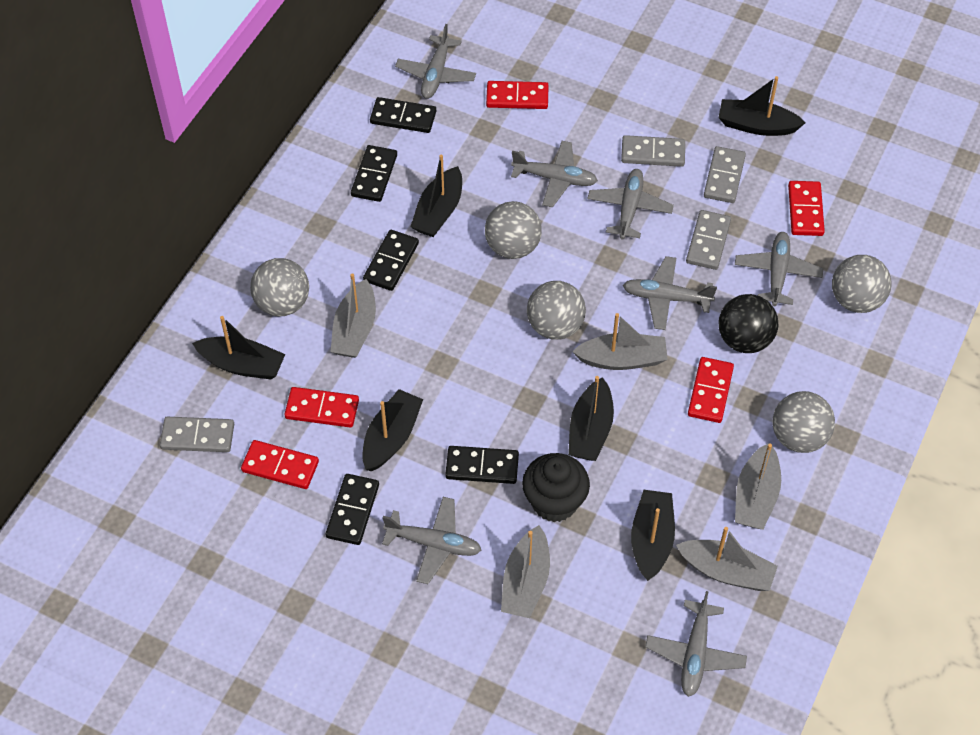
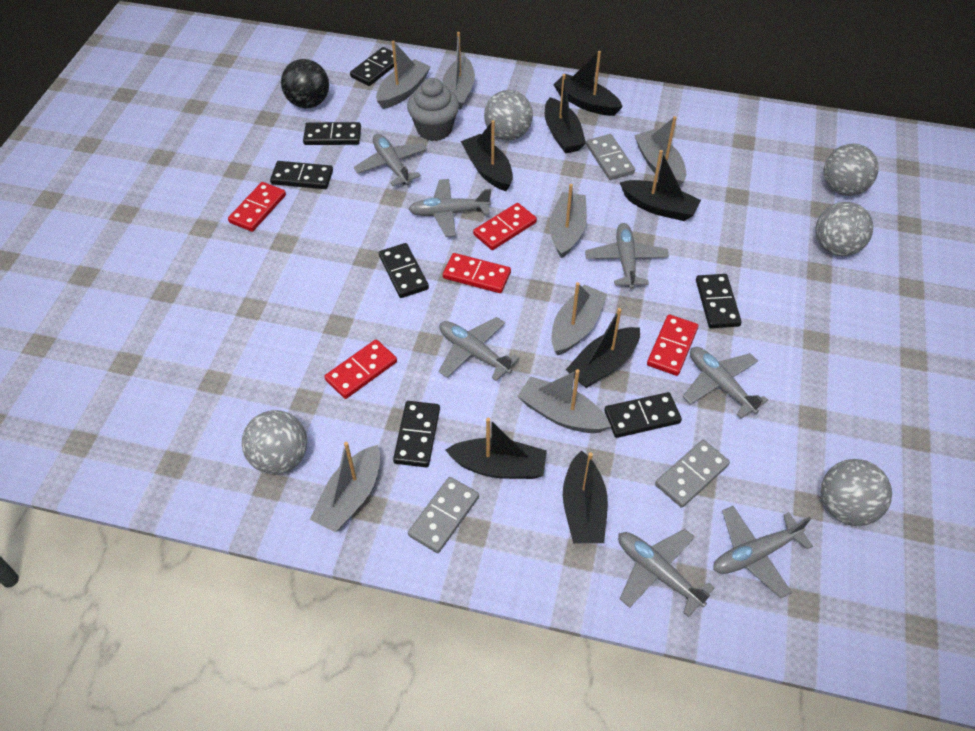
black boat: 6 -> 7
black cupcake: 1 -> 0
black domino: 5 -> 7
grey boat: 5 -> 7
grey cupcake: 0 -> 1
grey domino: 4 -> 3

